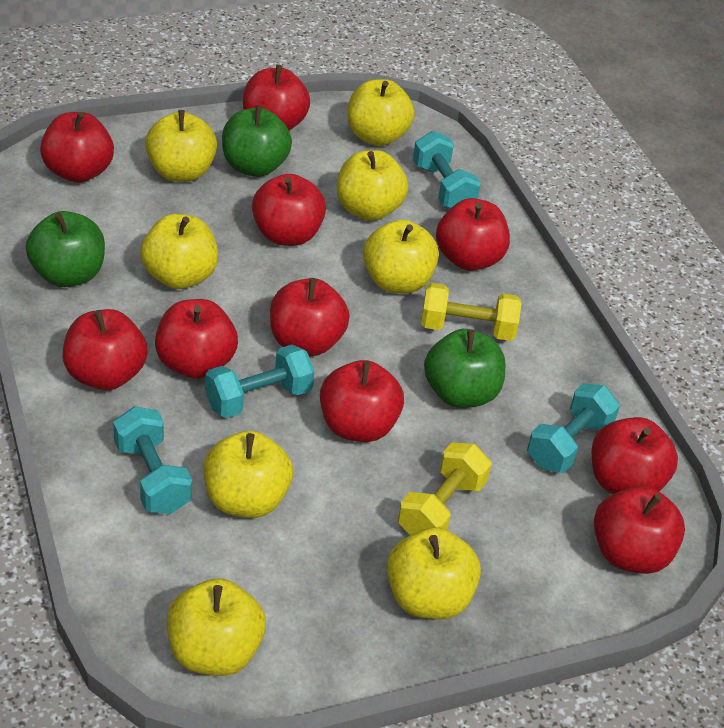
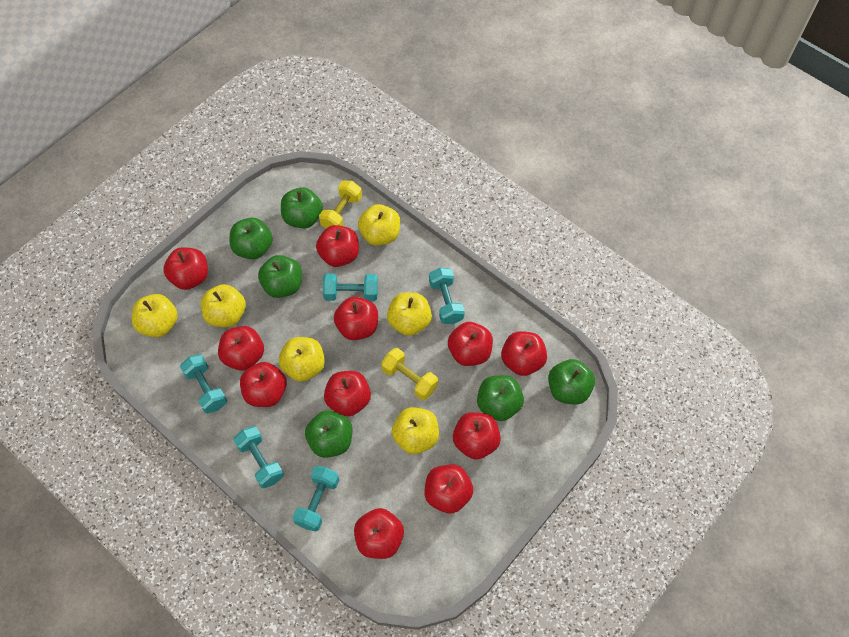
green apple: 3 -> 6
red apple: 10 -> 11
turquoise dumbbell: 4 -> 5
yellow apple: 8 -> 6

